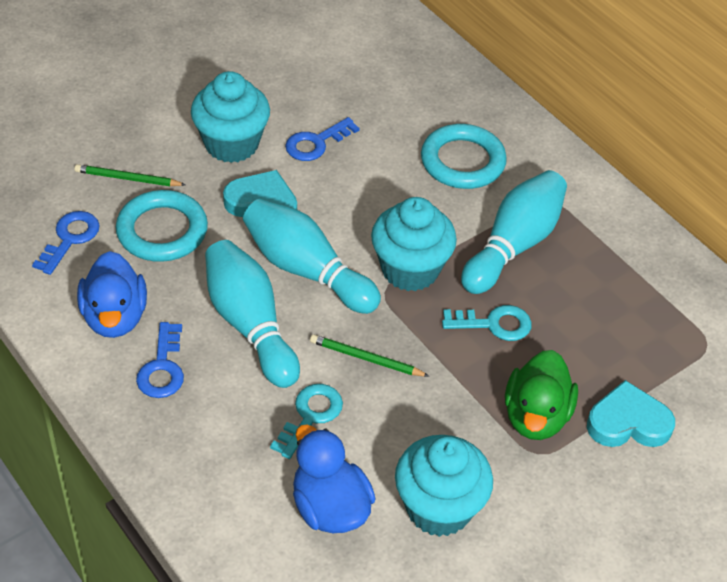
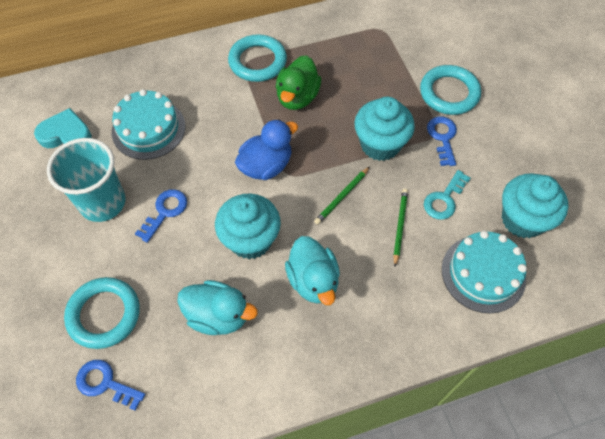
blue duck: 2 -> 1
turquoise bowling pin: 3 -> 0
turquoise cake: 0 -> 2
turquoise cup: 0 -> 1
turquoise duck: 0 -> 2
turquoise heart: 2 -> 1
turquoise key: 2 -> 1
turquoise ring: 2 -> 3

